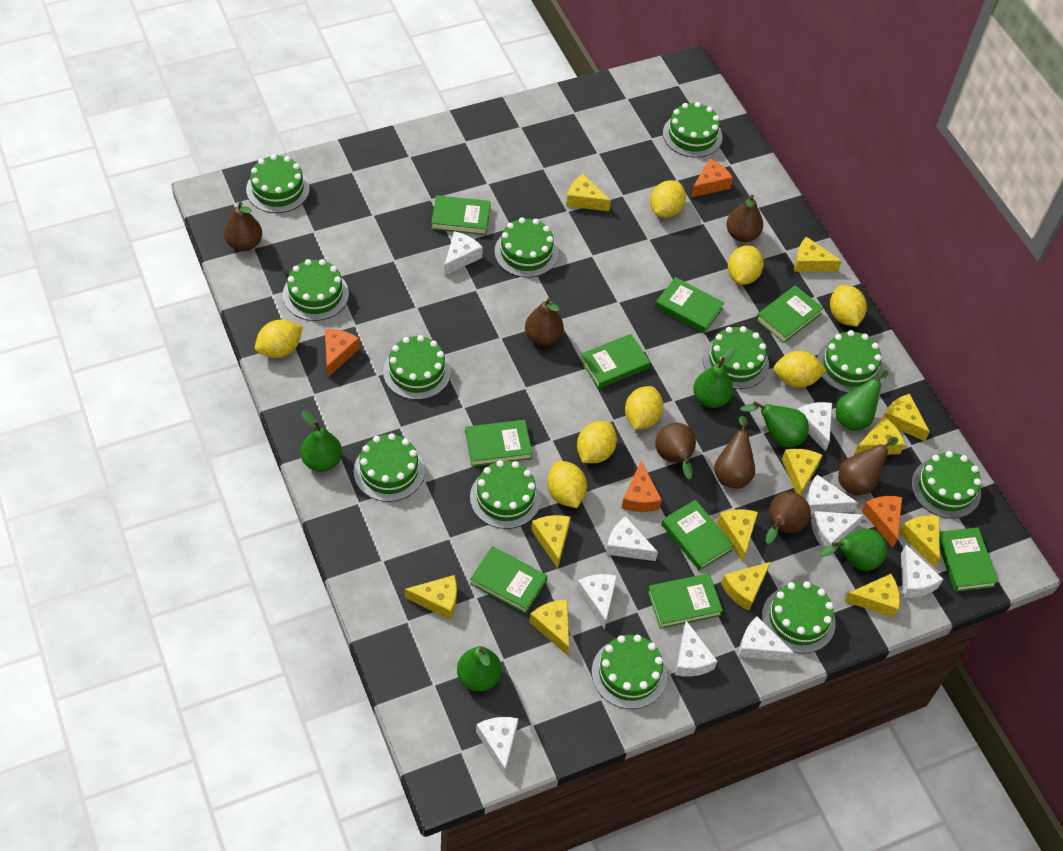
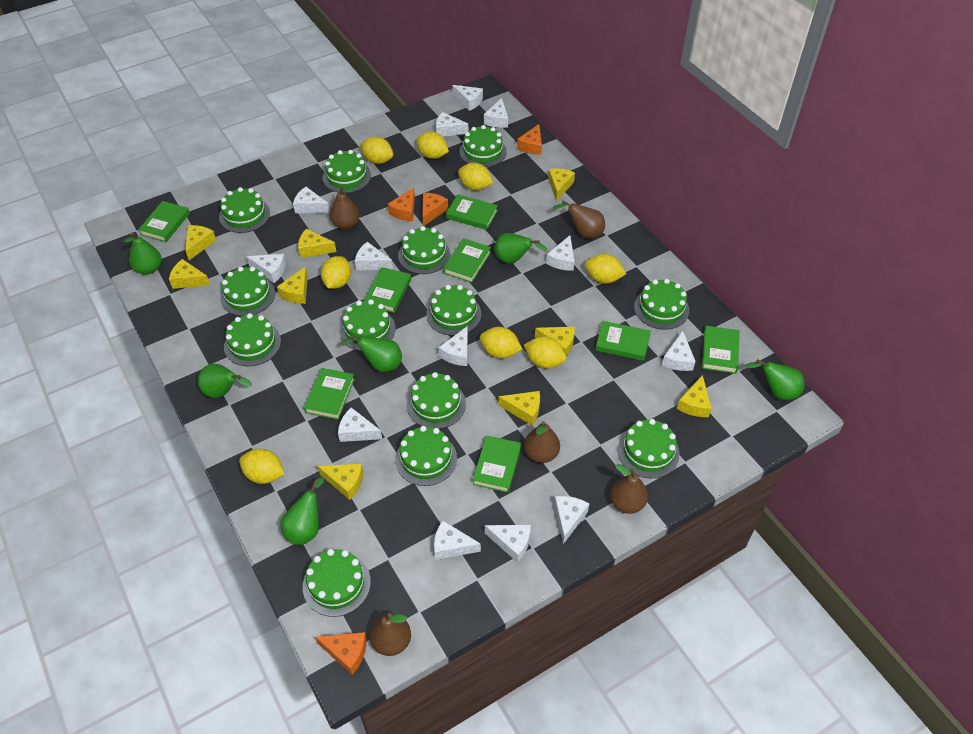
brown pear: 7 -> 5
green book: 9 -> 8
green cake: 12 -> 13
white cheese: 10 -> 13
yellow cheese: 12 -> 9

